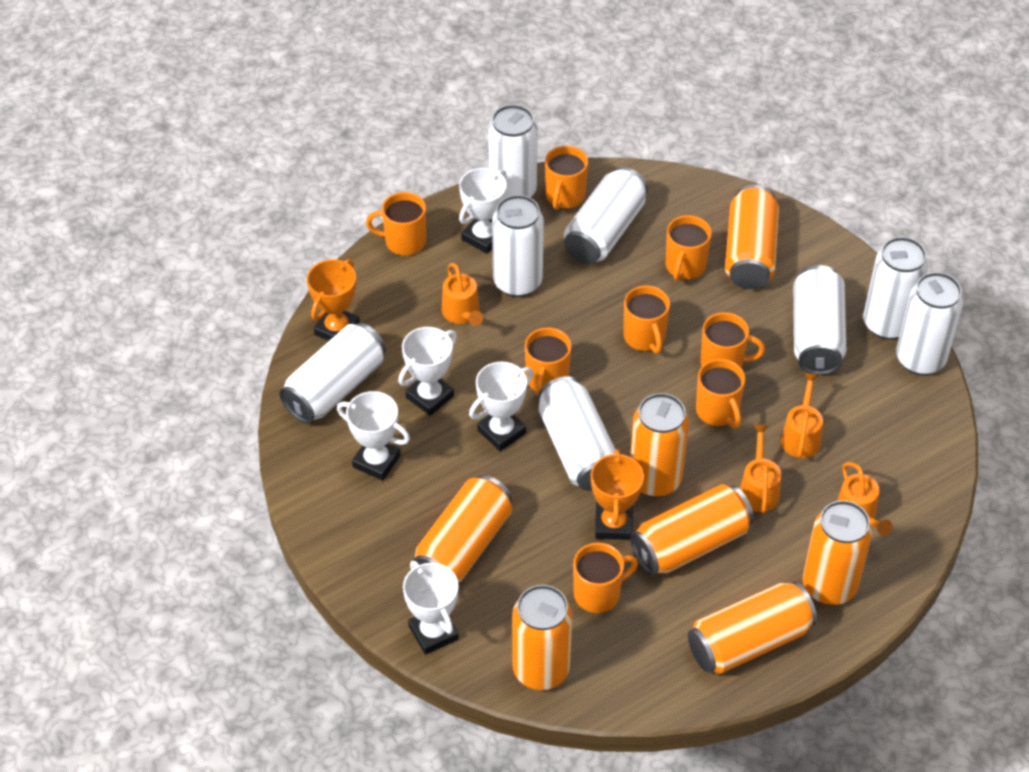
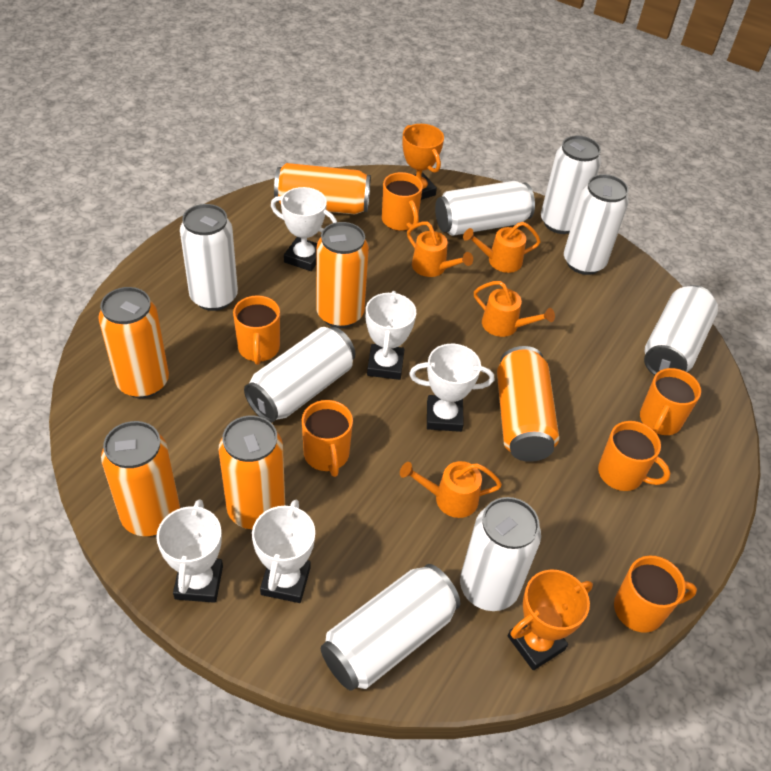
orange can: 7 -> 6
orange mug: 8 -> 6

